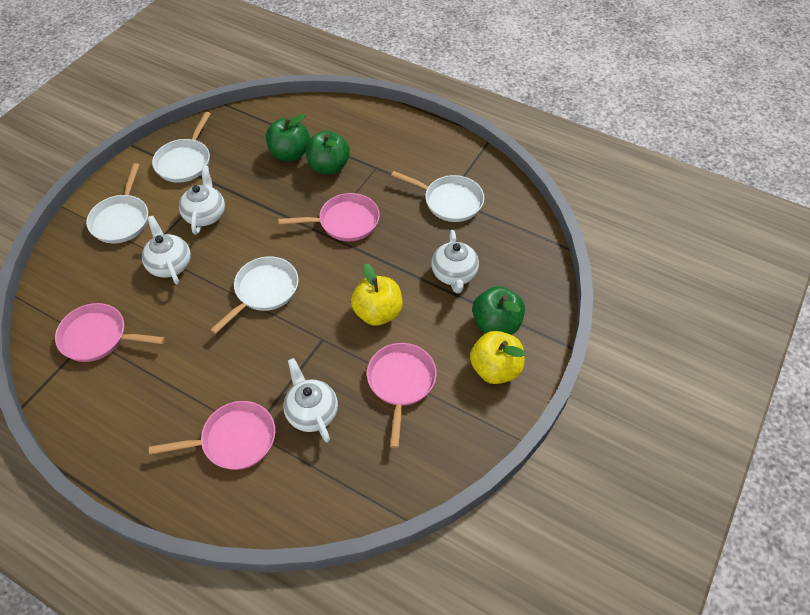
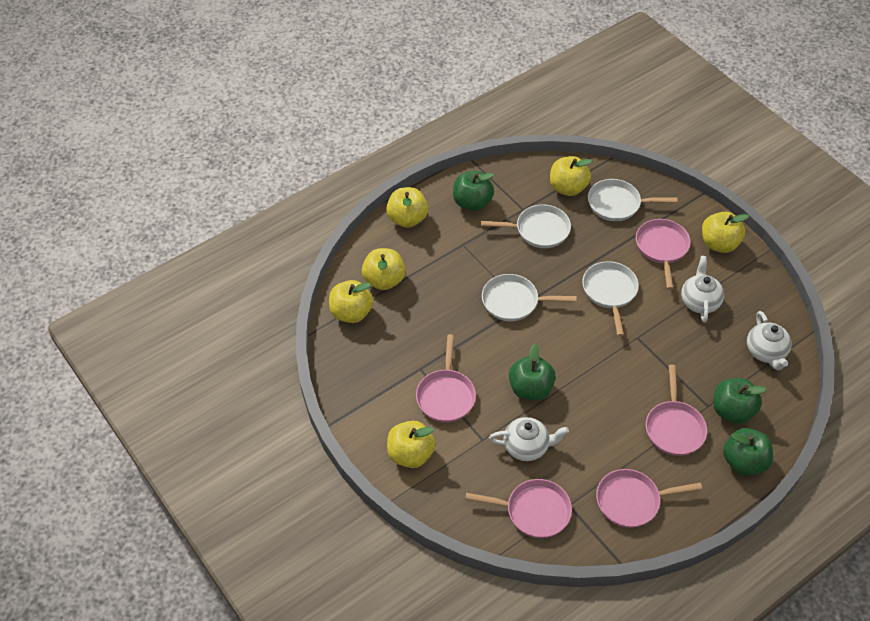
green apple: 3 -> 4
pink pan: 4 -> 5
white teapot: 4 -> 3
yellow apple: 2 -> 6

